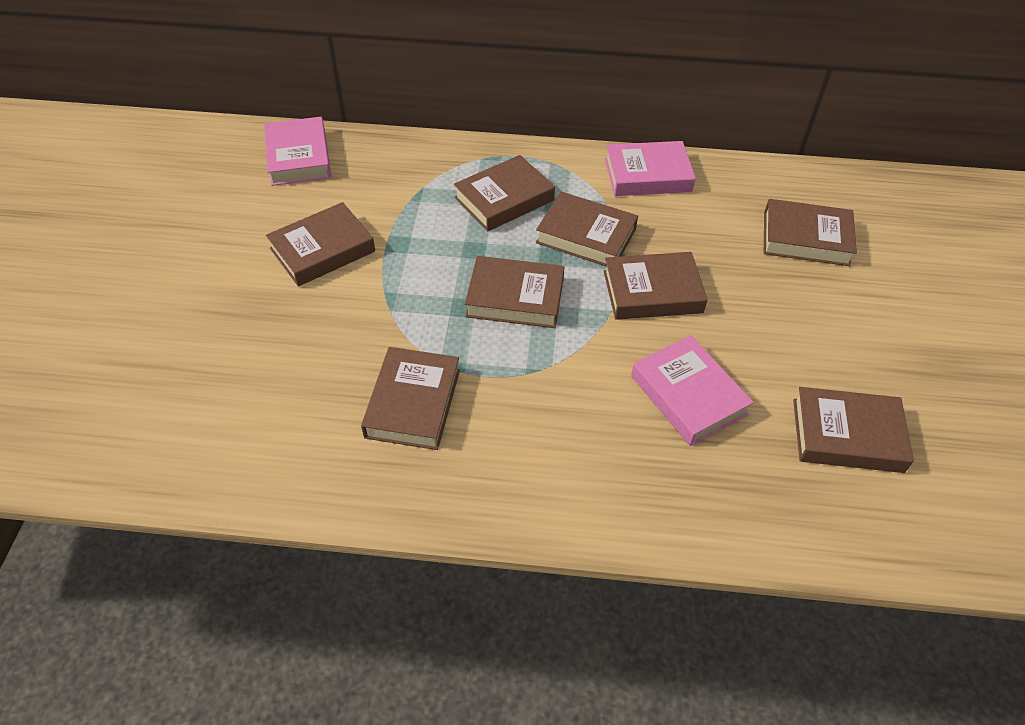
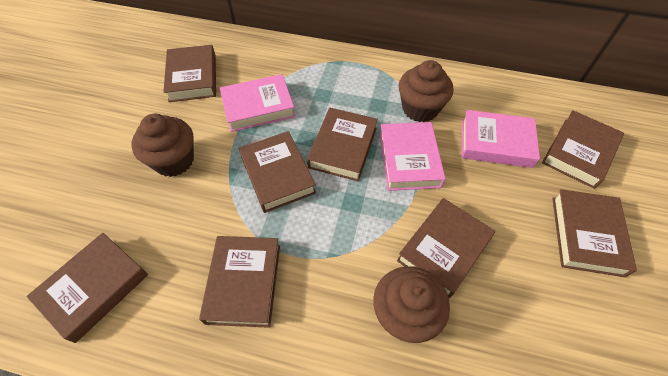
brown cupcake: 0 -> 3

